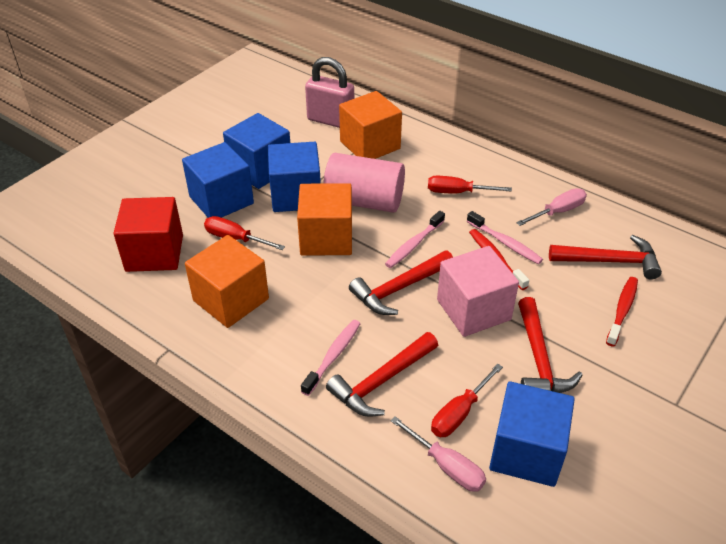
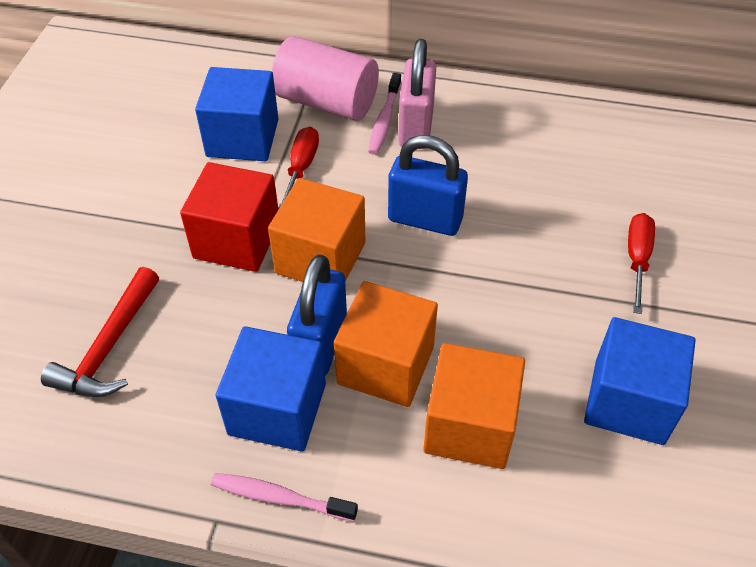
blue cube: 4 -> 3
blue padlock: 0 -> 2
pink cube: 1 -> 0
pink screwdriver: 2 -> 0
pink toothbrush: 3 -> 2
red hammer: 4 -> 1
red screwdriver: 3 -> 2
red toothbrush: 2 -> 0

